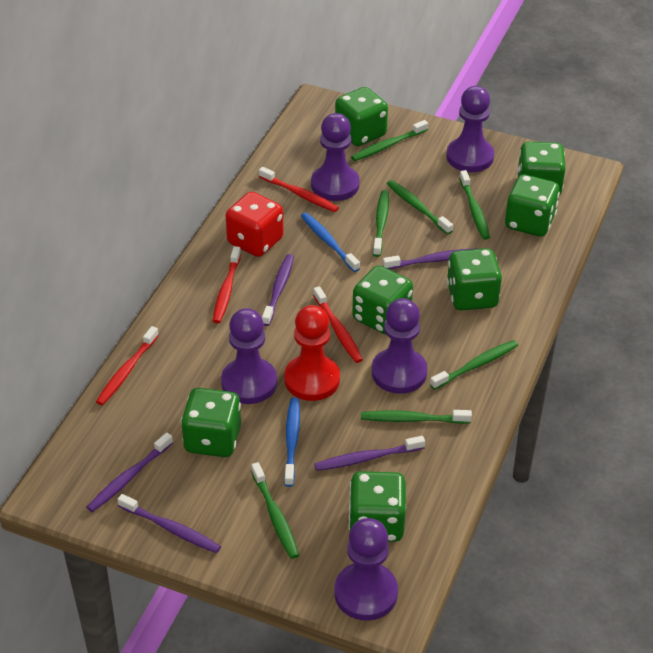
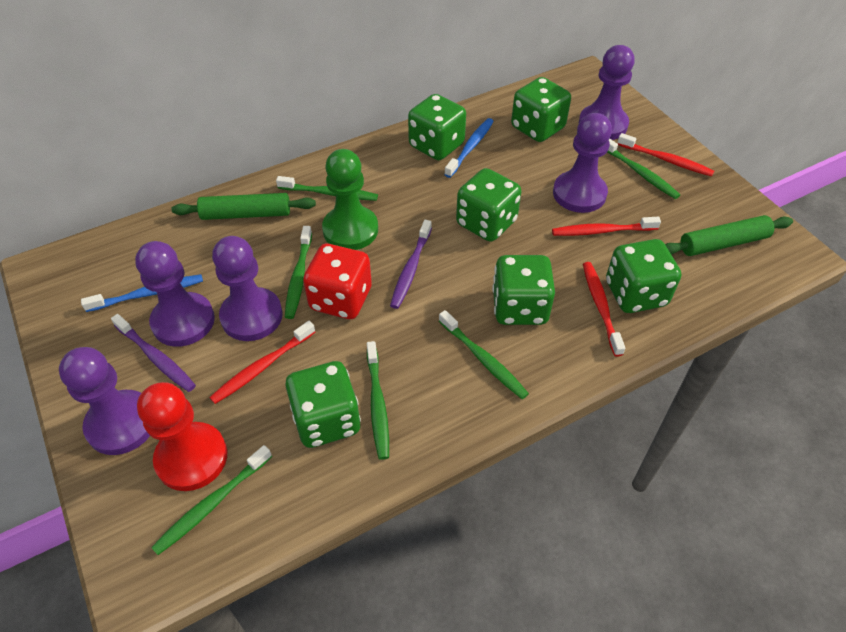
green dice: 7 -> 6
green pawn: 0 -> 1
green rolling pin: 0 -> 2
green toothbrush: 7 -> 6
purple toothbrush: 5 -> 2

